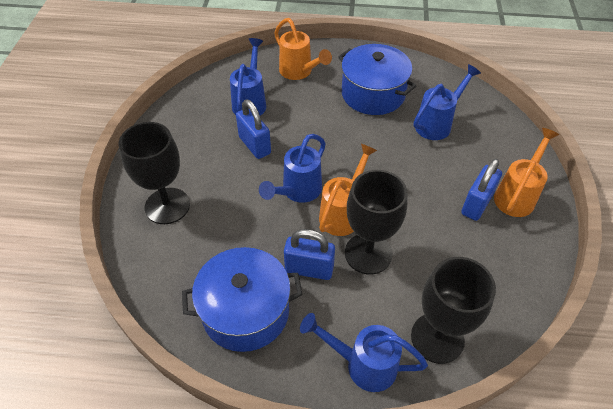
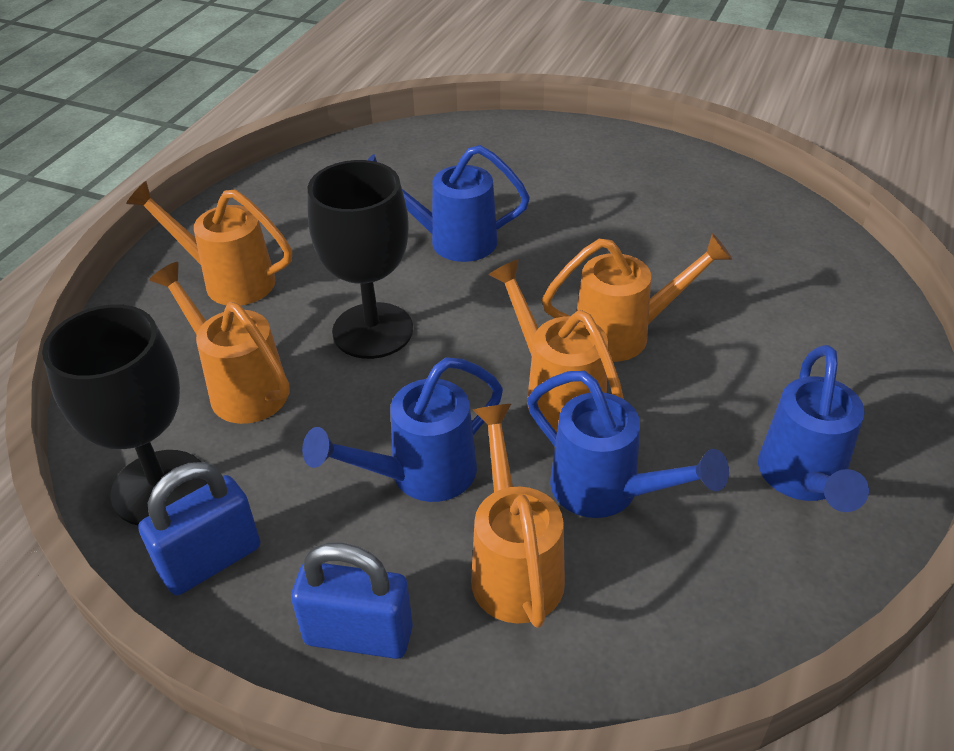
black goblet: 3 -> 2
blue padlock: 3 -> 2
blue pot: 2 -> 0
orange watering can: 3 -> 5

